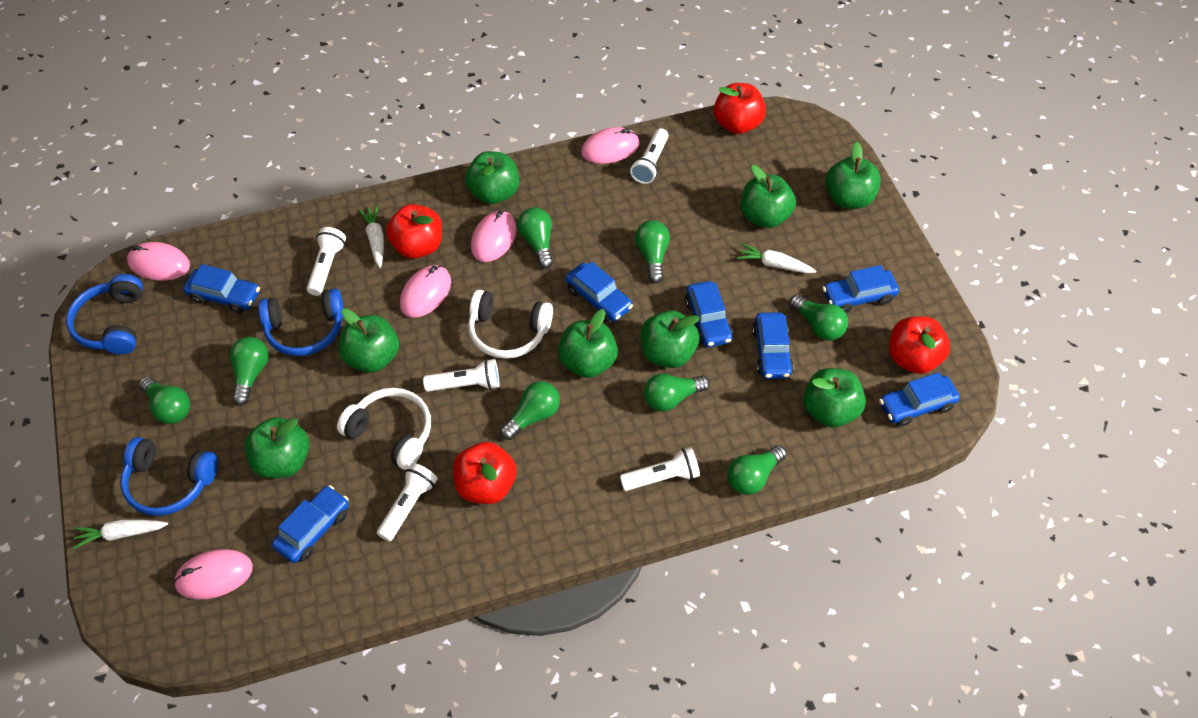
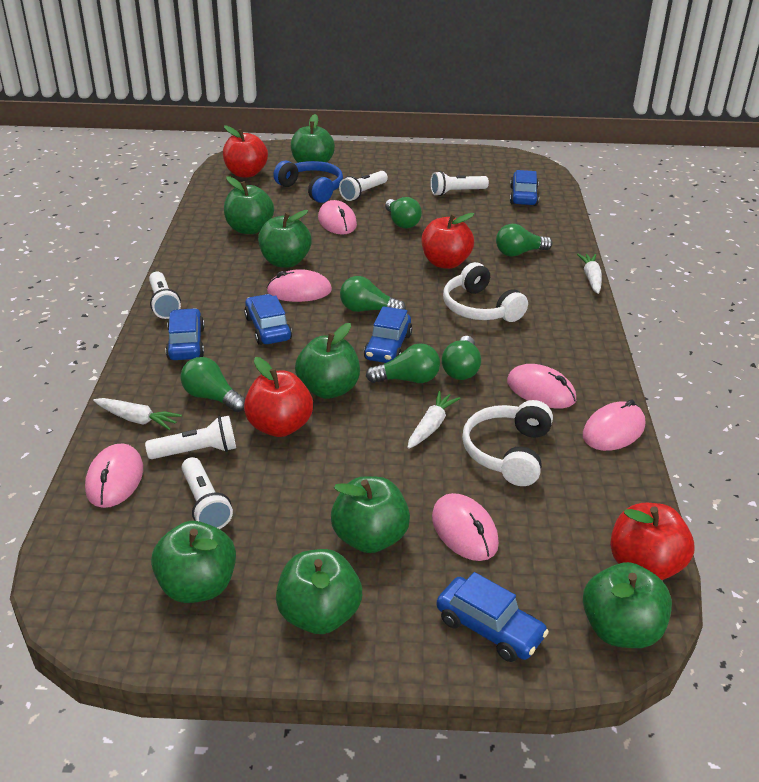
blue car: 7 -> 5
blue headphones: 3 -> 1
green light bulb: 8 -> 6
pink mouse: 5 -> 6

